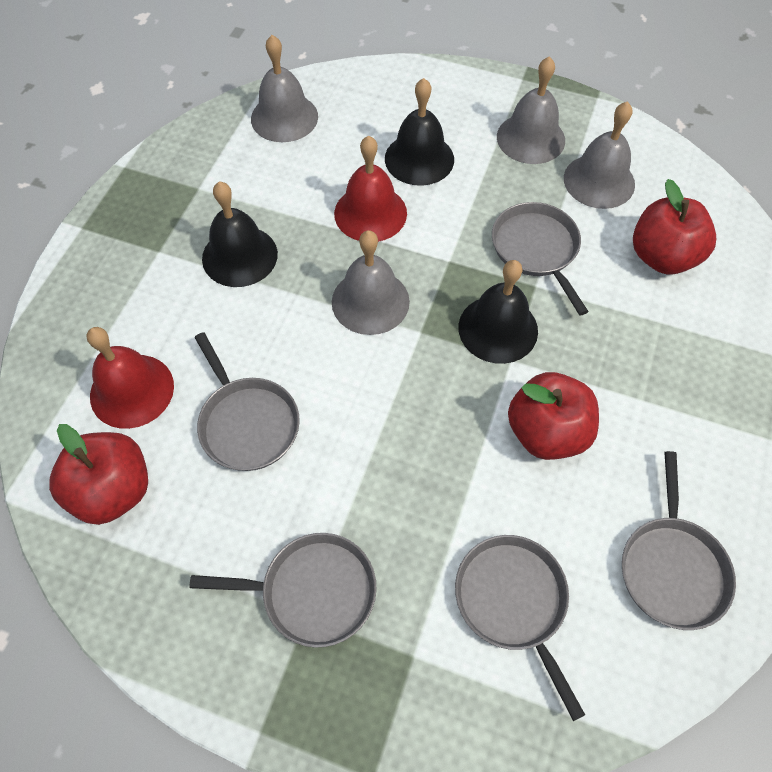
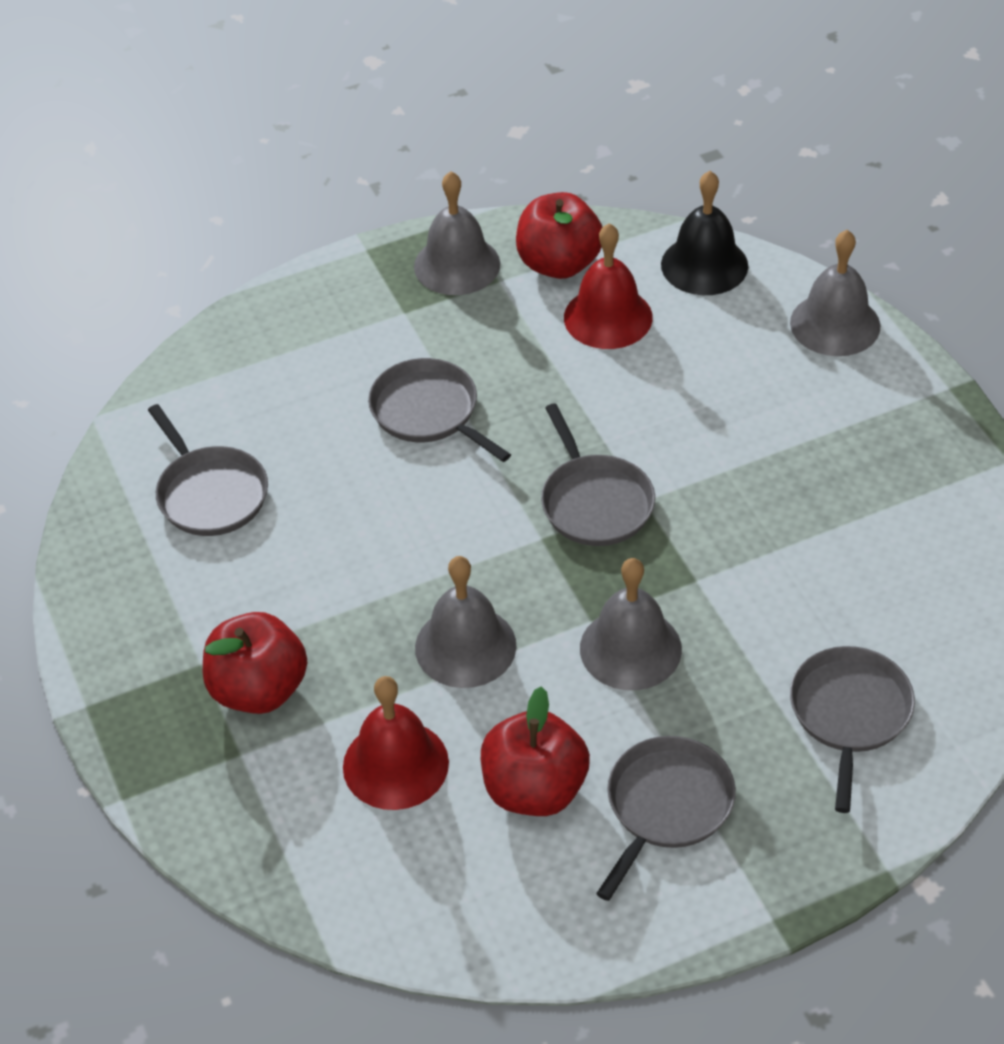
black bell: 3 -> 1

